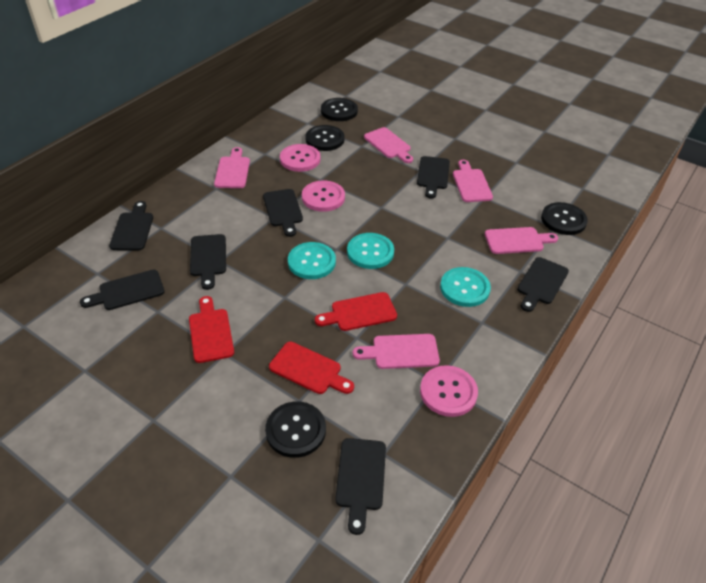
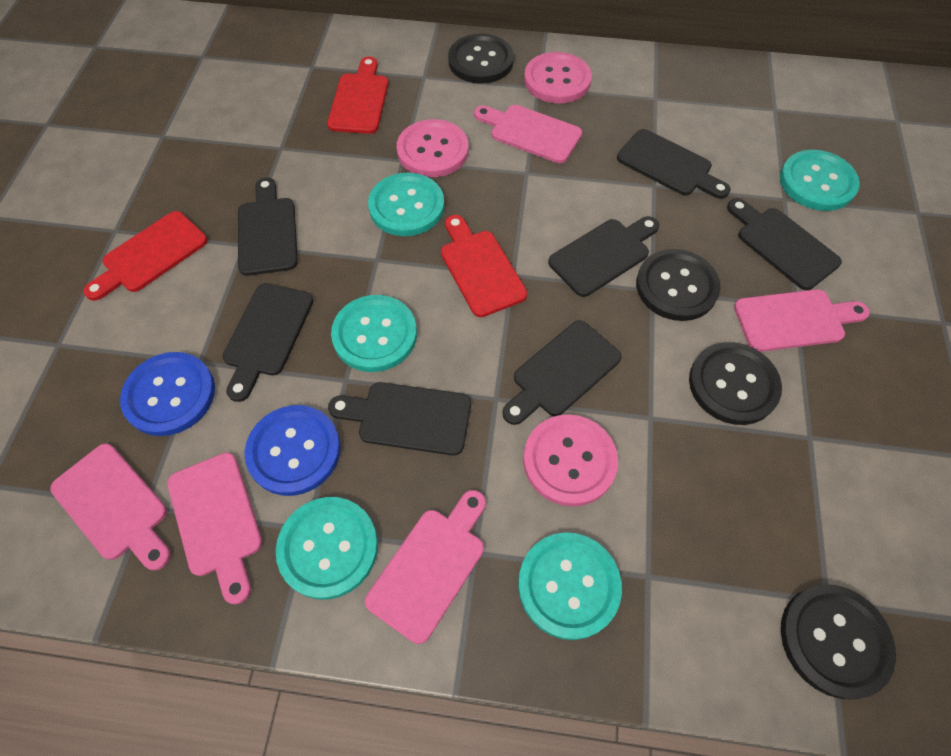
blue button: 0 -> 2
turquoise button: 3 -> 5

